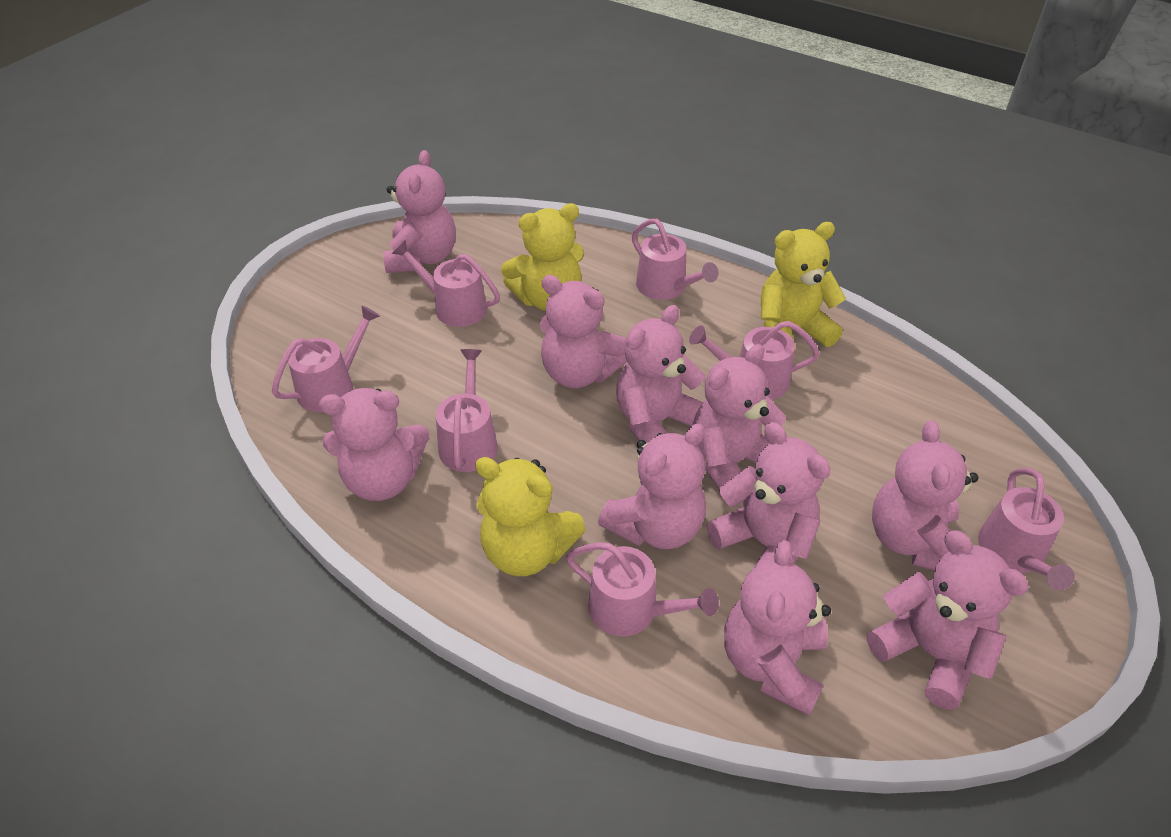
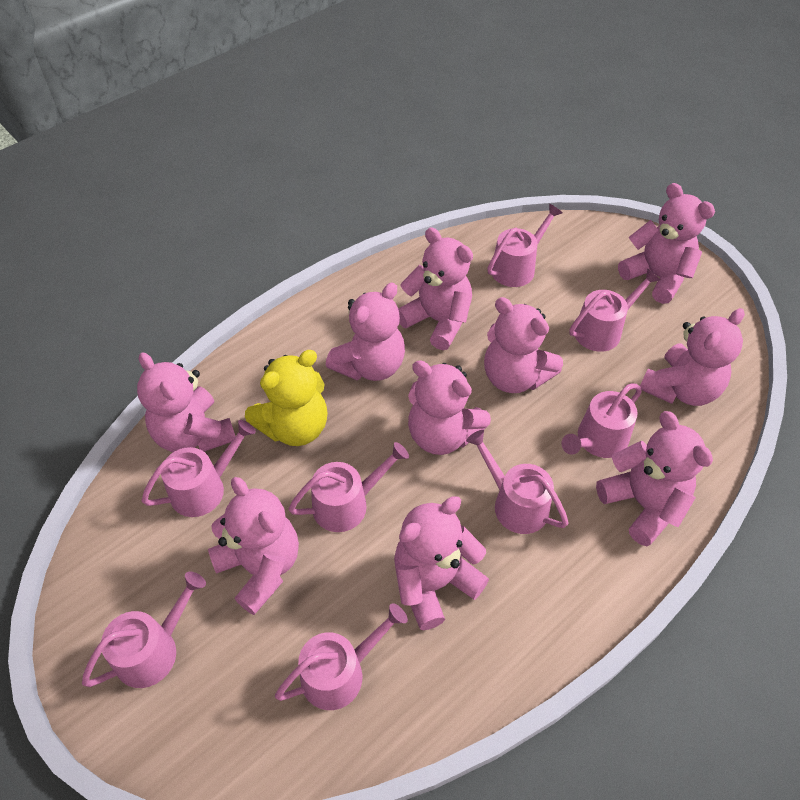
pink watering can: 7 -> 8
yellow teddy bear: 3 -> 1

